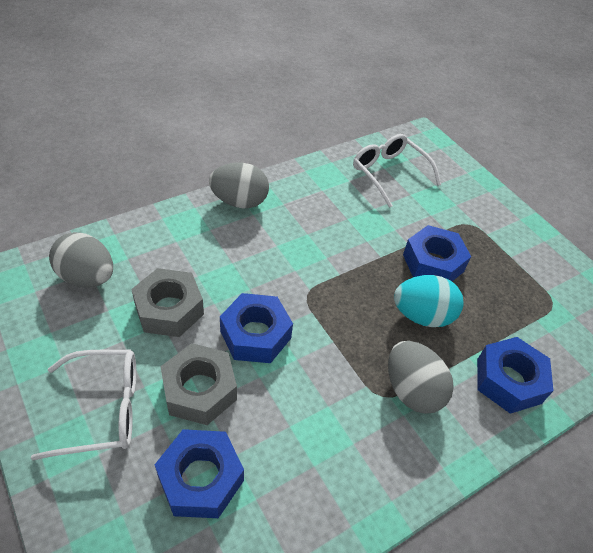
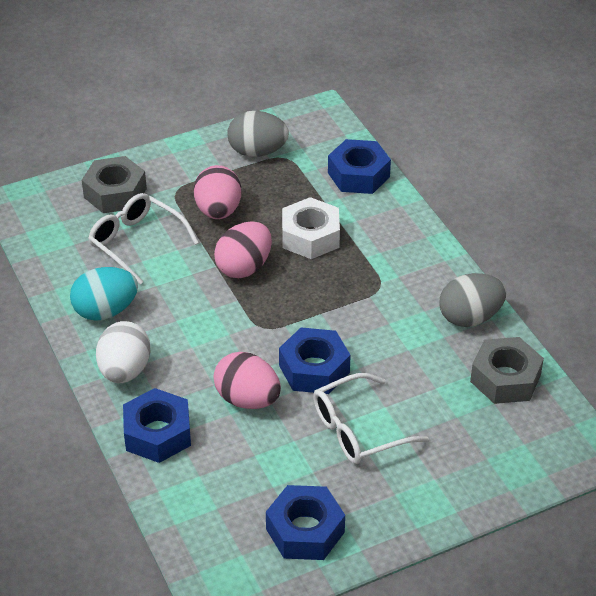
grey egg: 3 -> 2
pink egg: 0 -> 3
white egg: 0 -> 1
white nut: 0 -> 1

